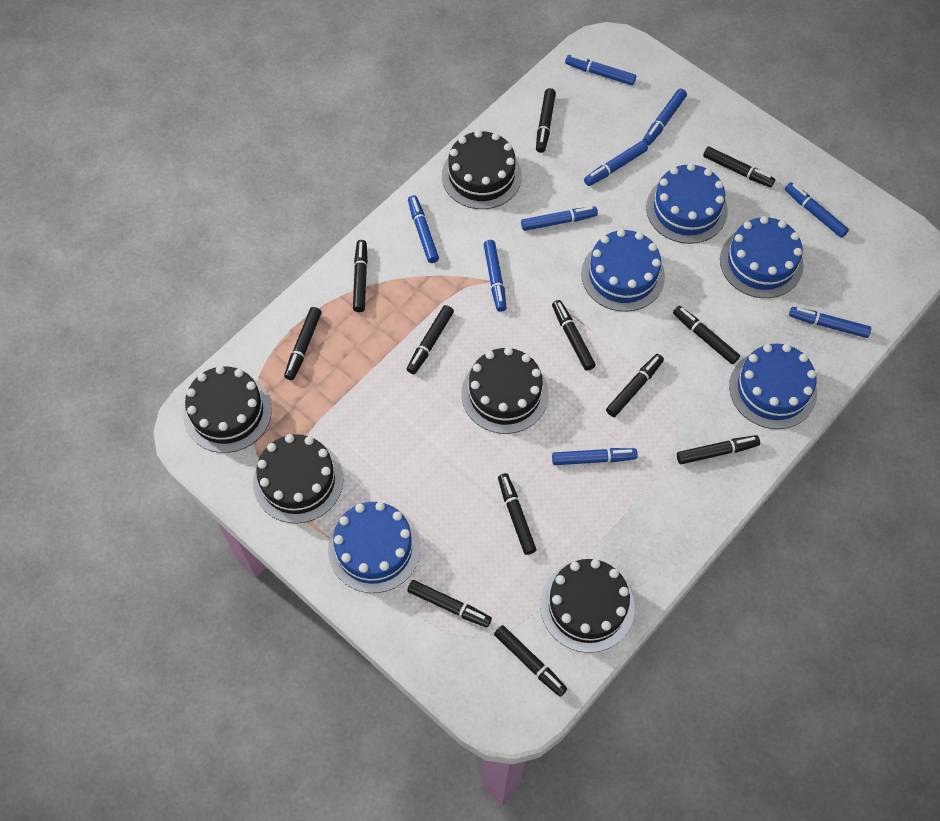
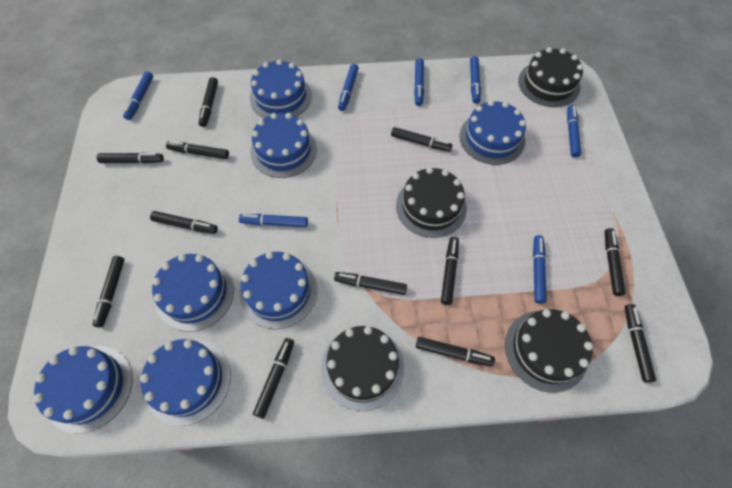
black cake: 5 -> 4
blue cake: 5 -> 7
blue marker: 9 -> 7

